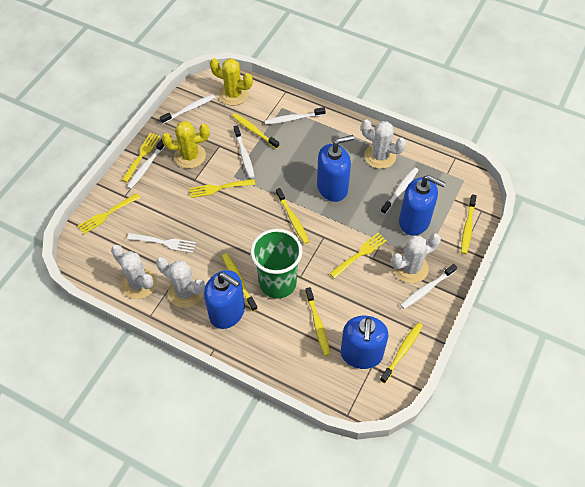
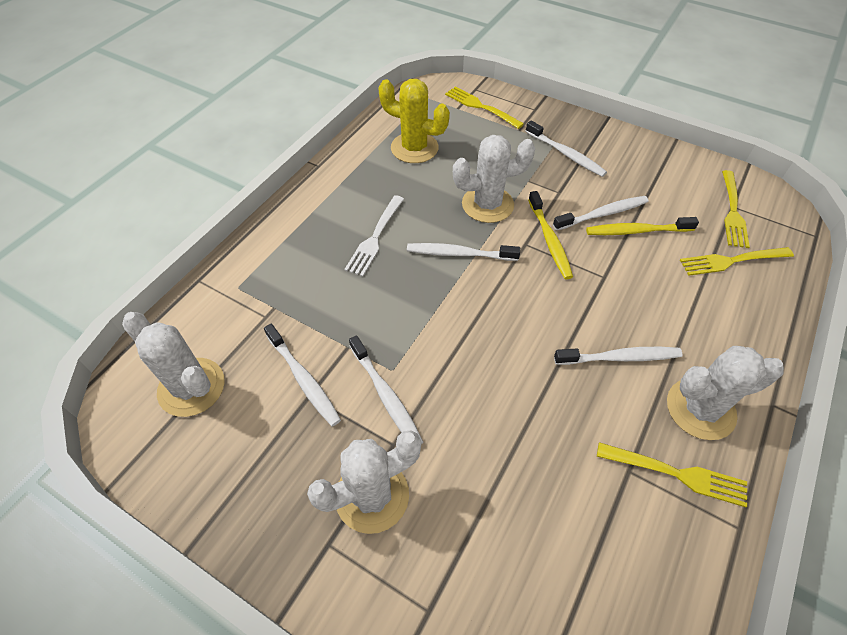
blue soap dispenser: 4 -> 0
green cup: 1 -> 0
yellow cactus: 2 -> 1
yellow toothbrush: 6 -> 2

